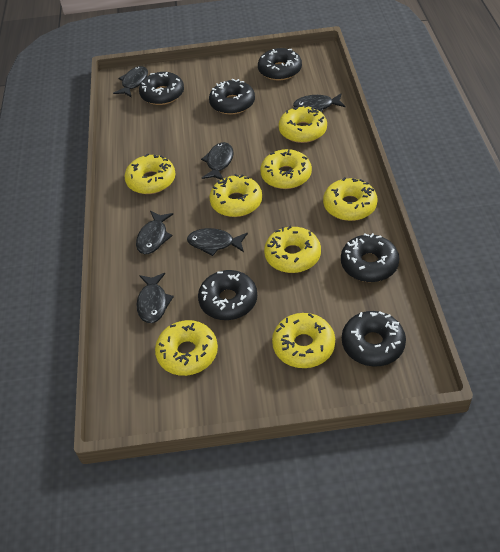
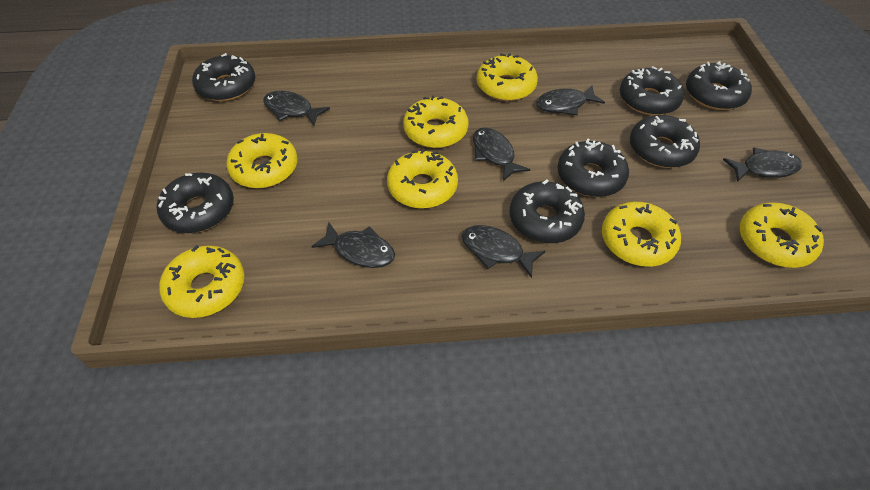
black donut: 6 -> 7
yellow donut: 8 -> 7

